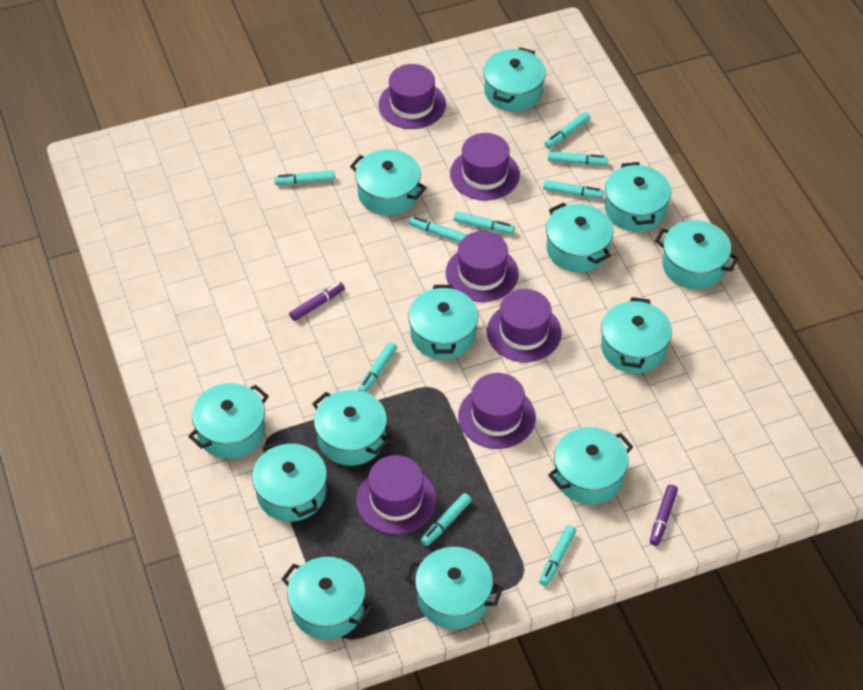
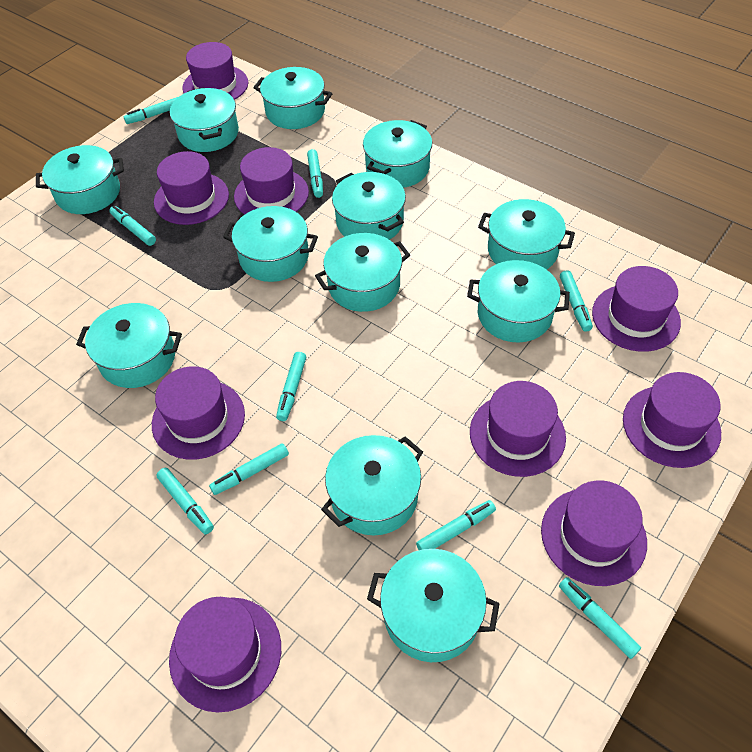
purple hat: 6 -> 9
purple marker: 2 -> 0
turquoise pot: 13 -> 12

